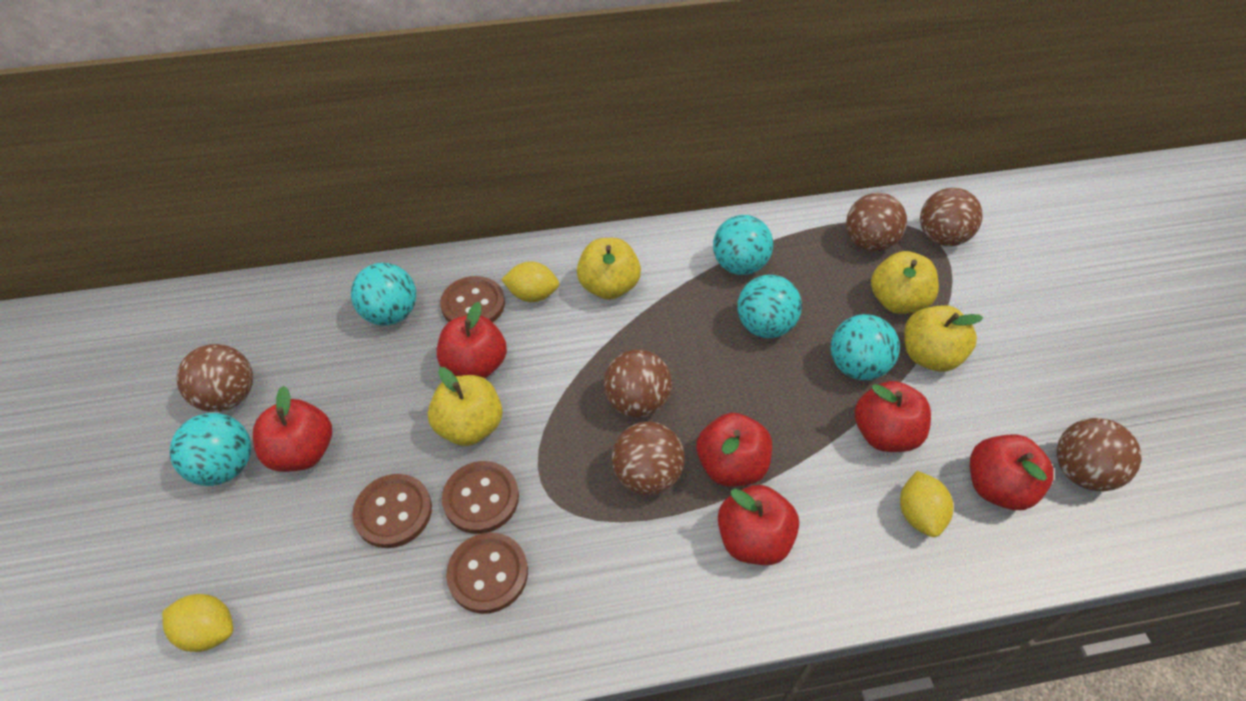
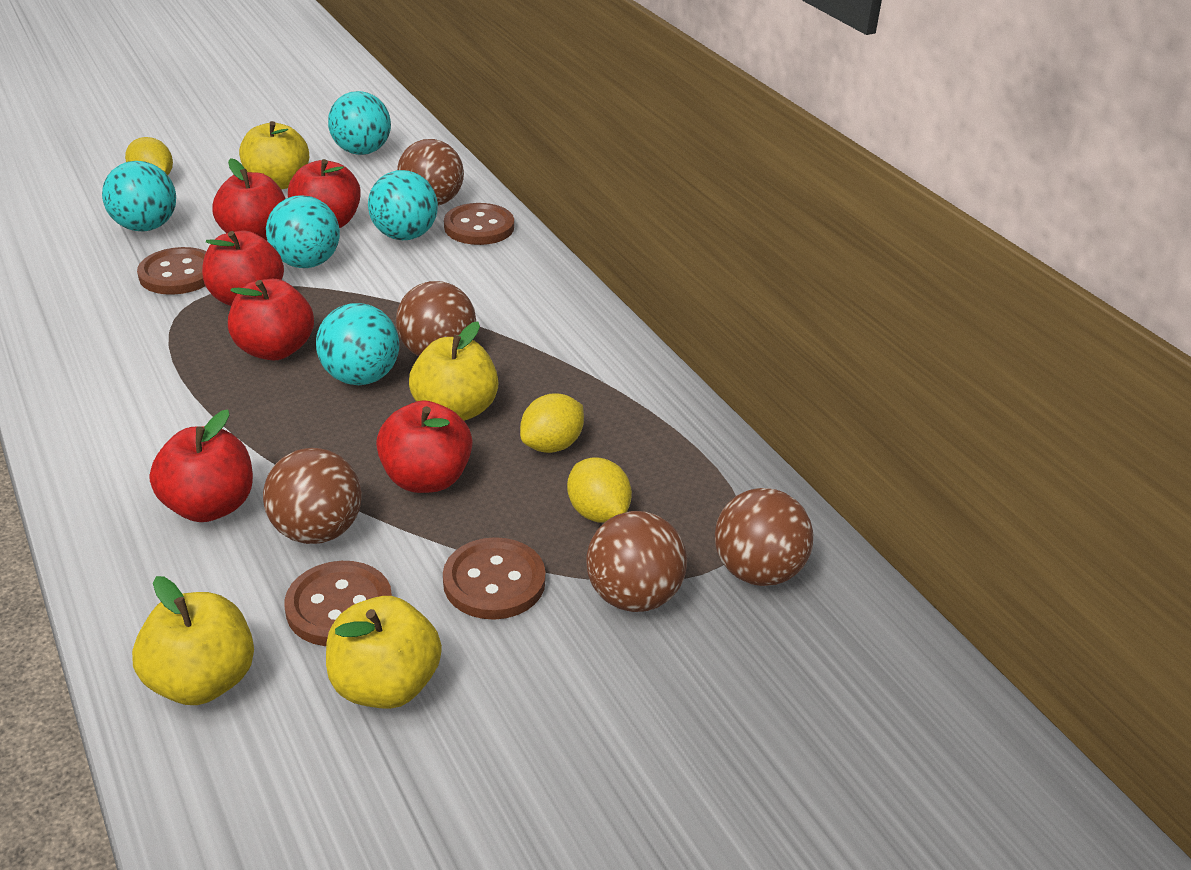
brown ball: 6 -> 5

